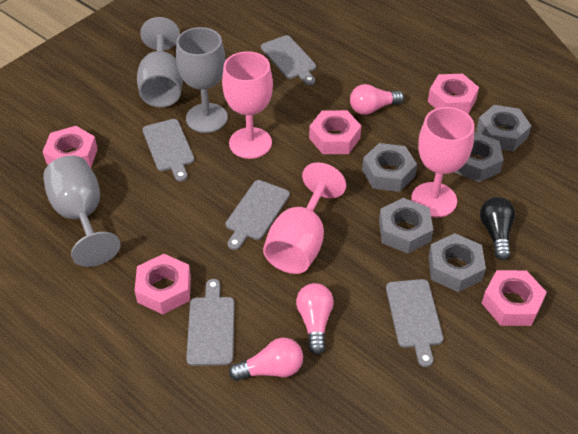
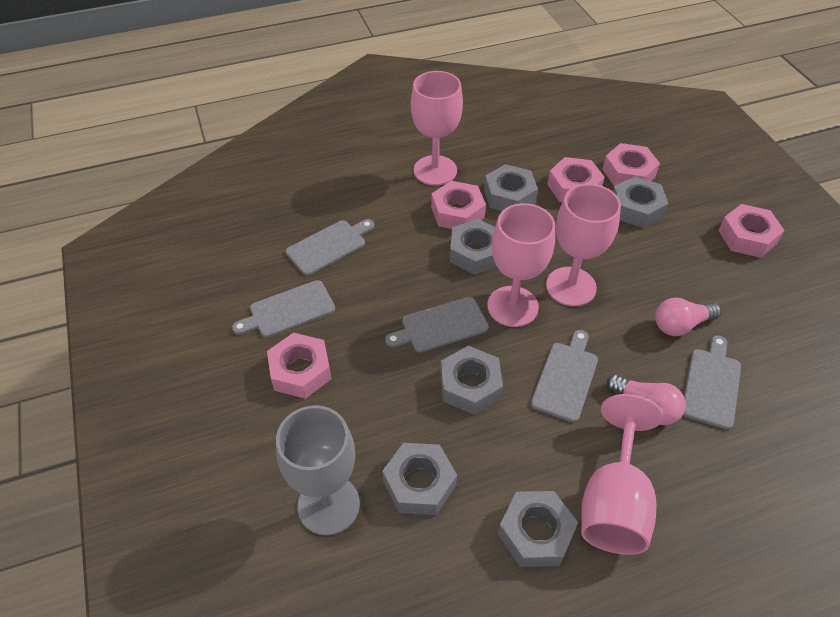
black light bulb: 1 -> 0
grey goblet: 3 -> 1
grey nut: 5 -> 6
pink goblet: 3 -> 4
pink light bulb: 3 -> 2

